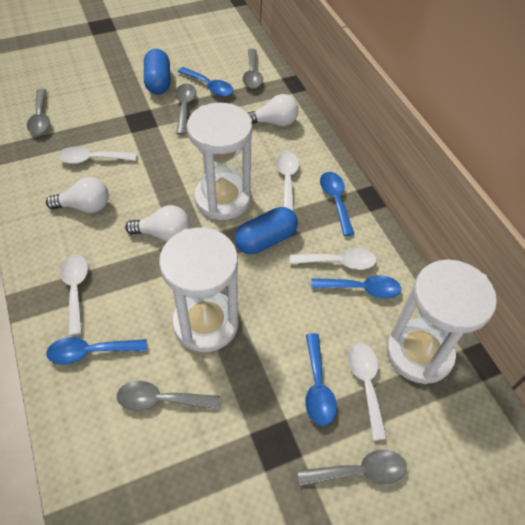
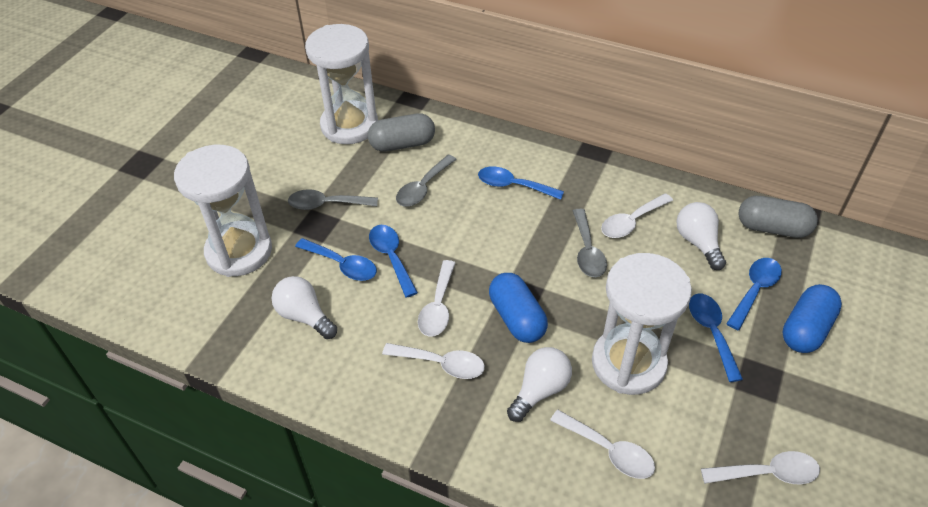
grey capsule: 0 -> 2
grey spoon: 5 -> 3

